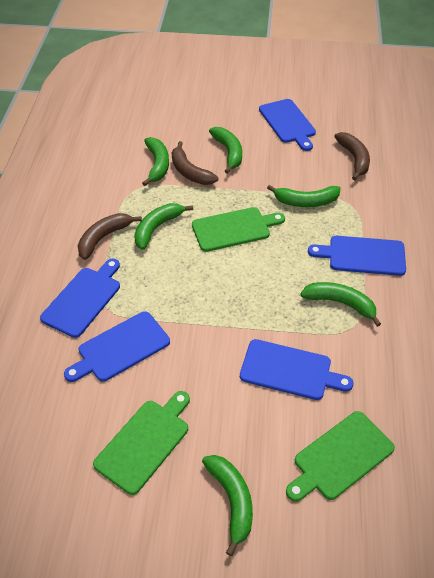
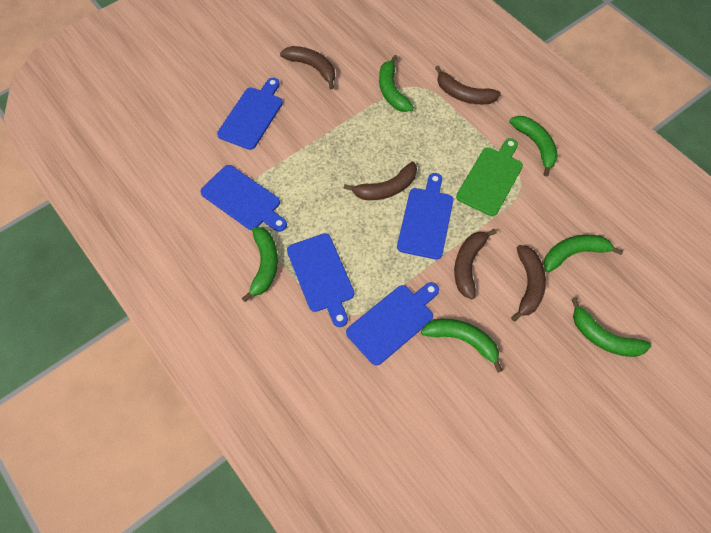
brown banana: 3 -> 5
green cutting board: 3 -> 1

